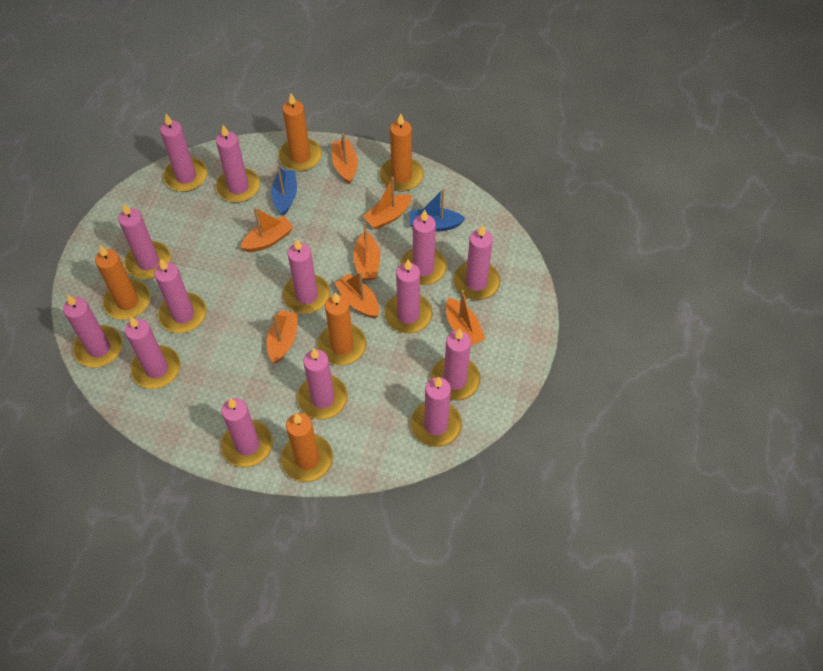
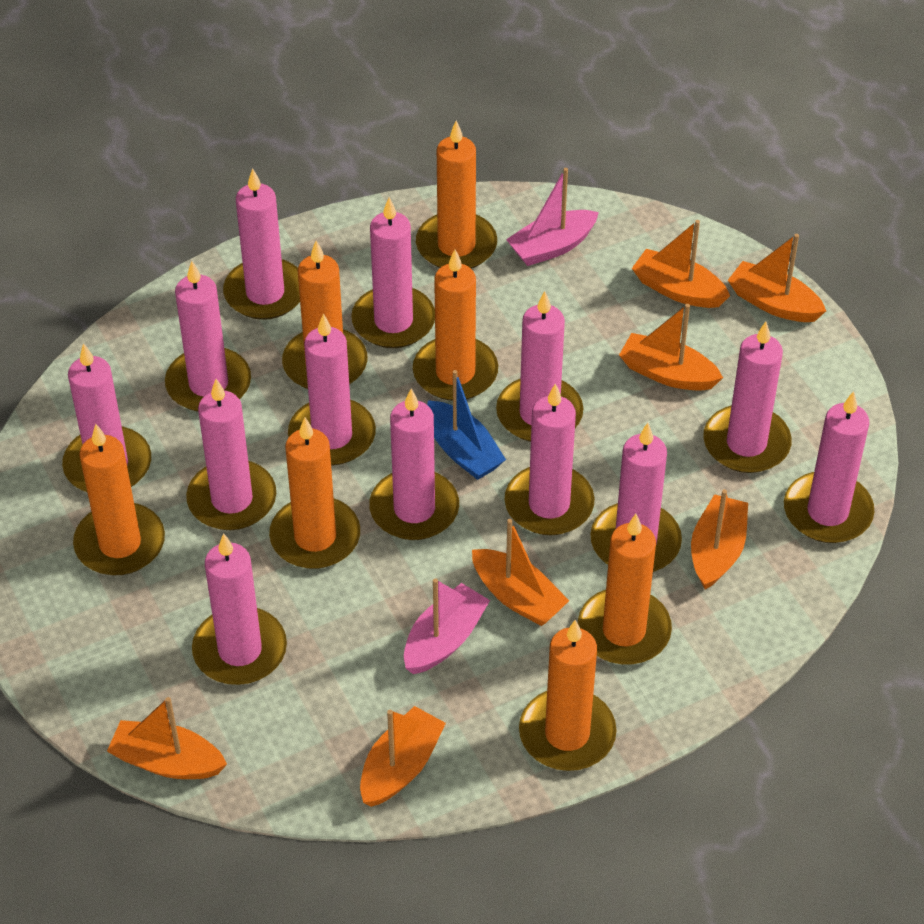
blue boat: 2 -> 1
orange candle: 5 -> 7
pink boat: 0 -> 2
pink candle: 14 -> 13

